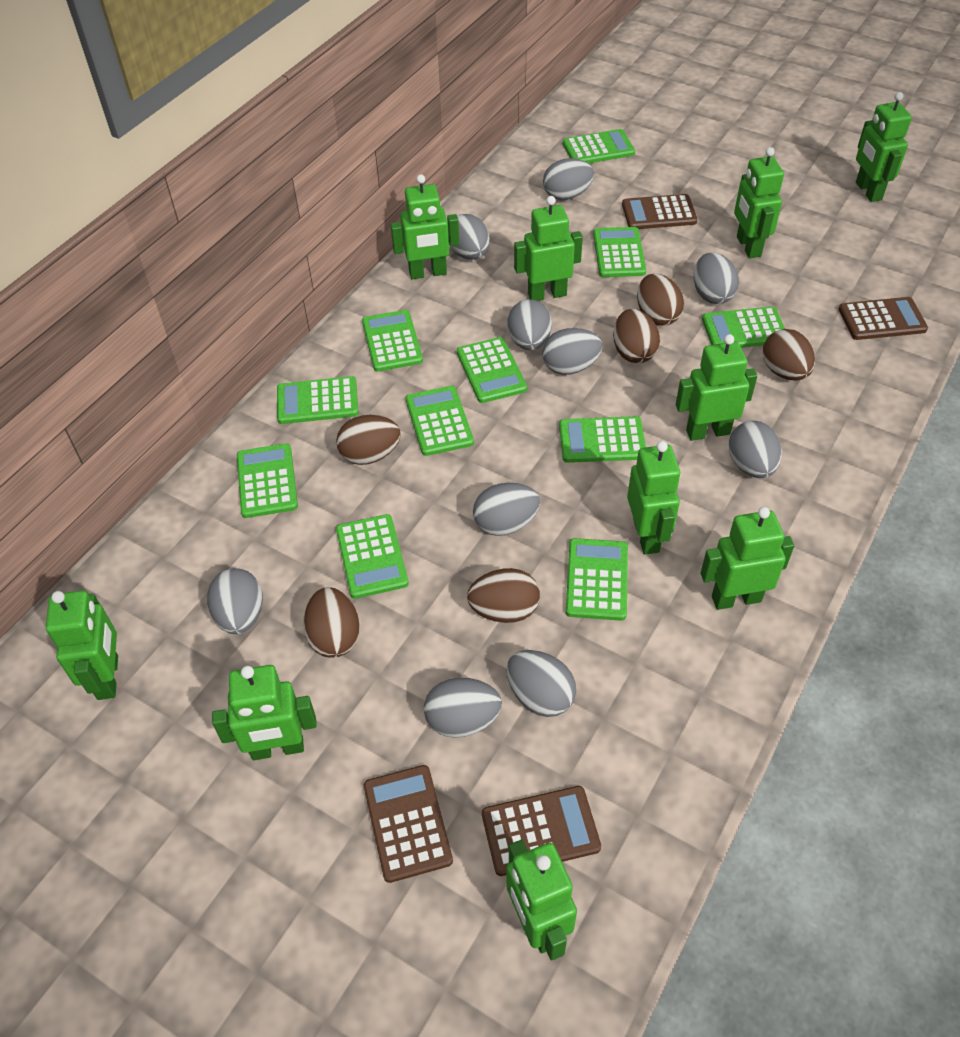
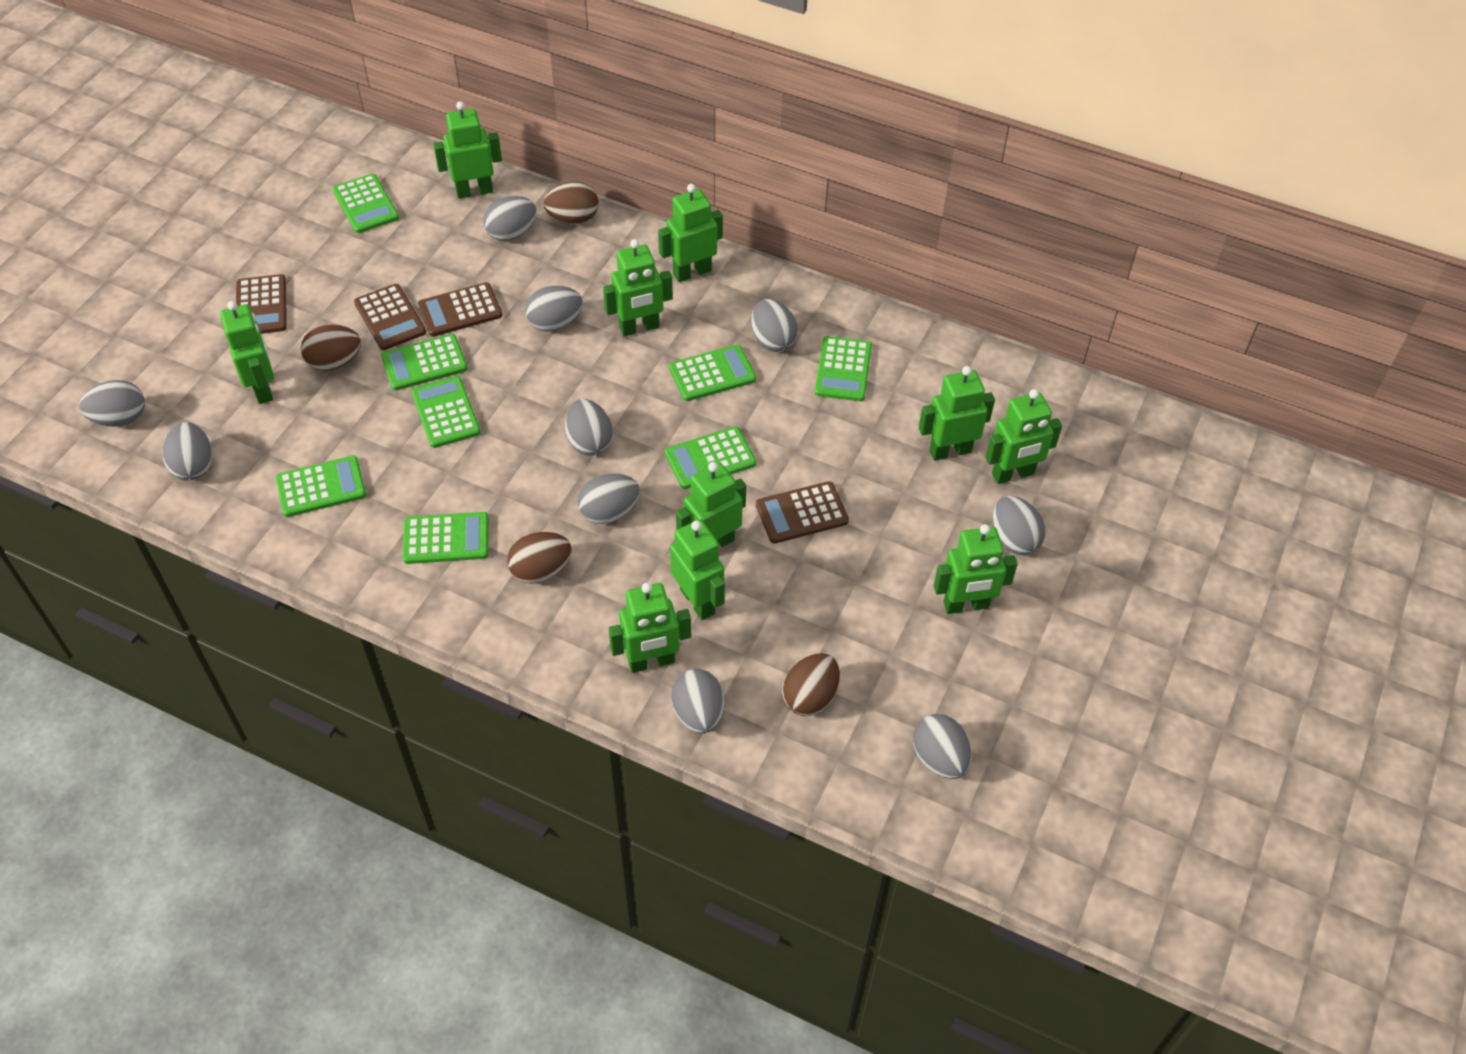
brown egg: 6 -> 4
green calculator: 11 -> 8

